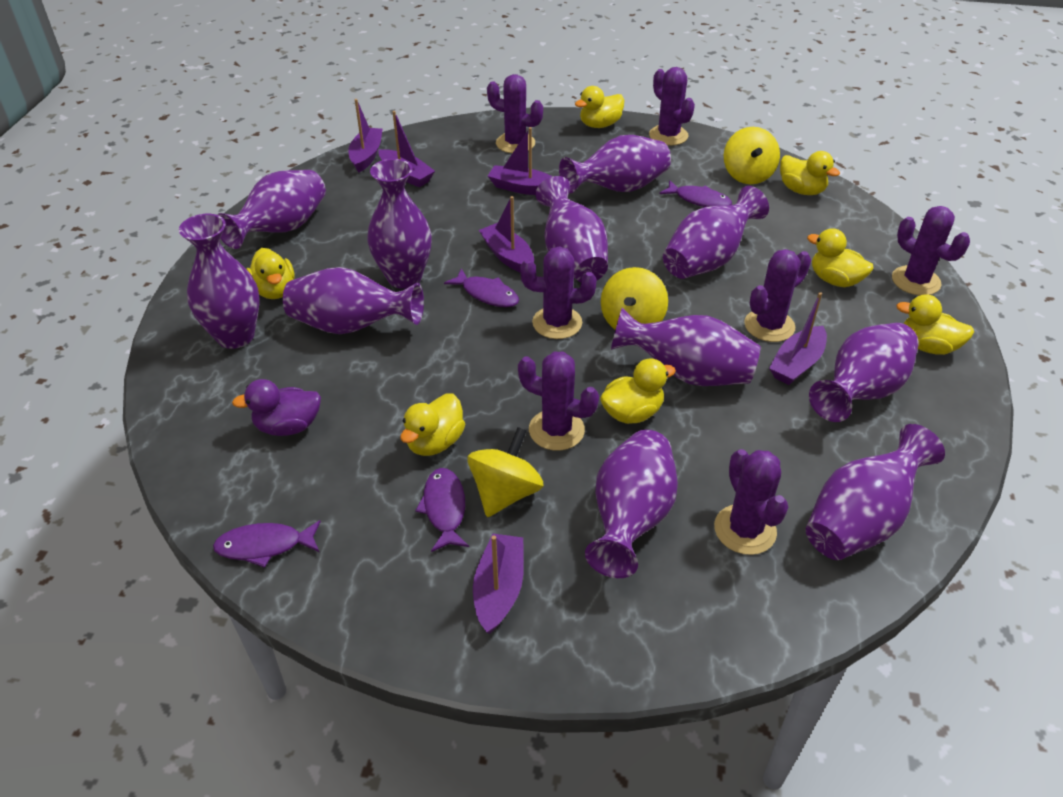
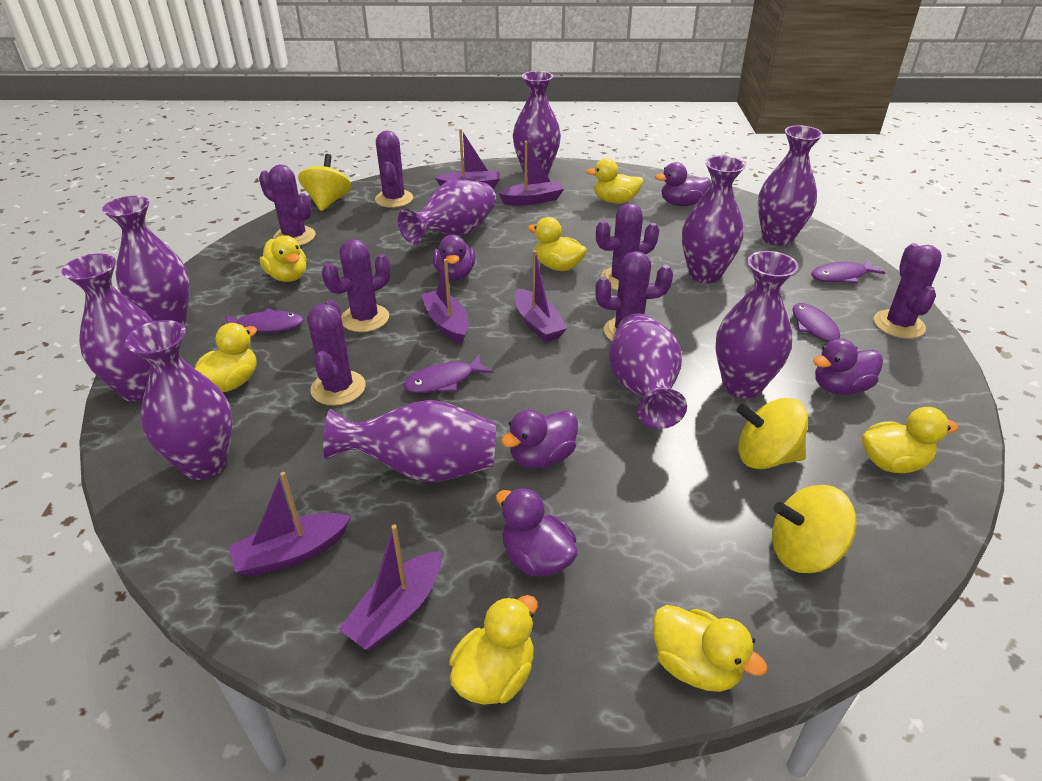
purple duck: 1 -> 5
purple vase: 11 -> 10

